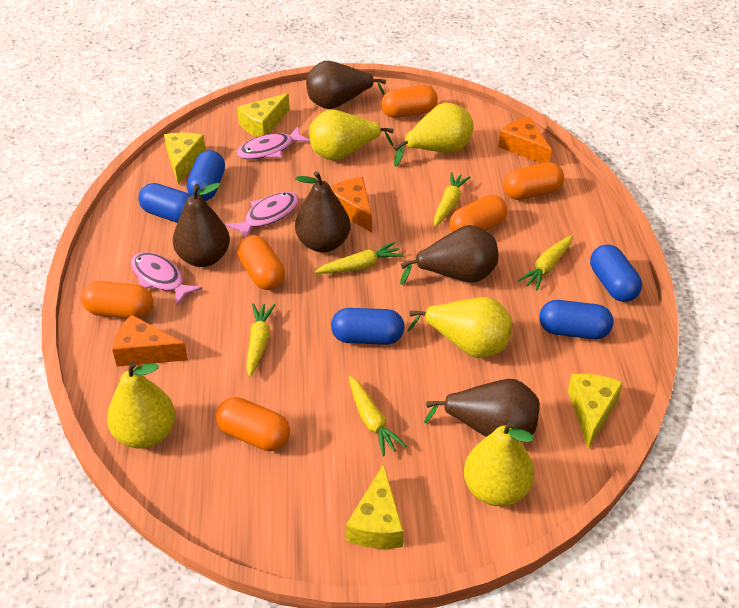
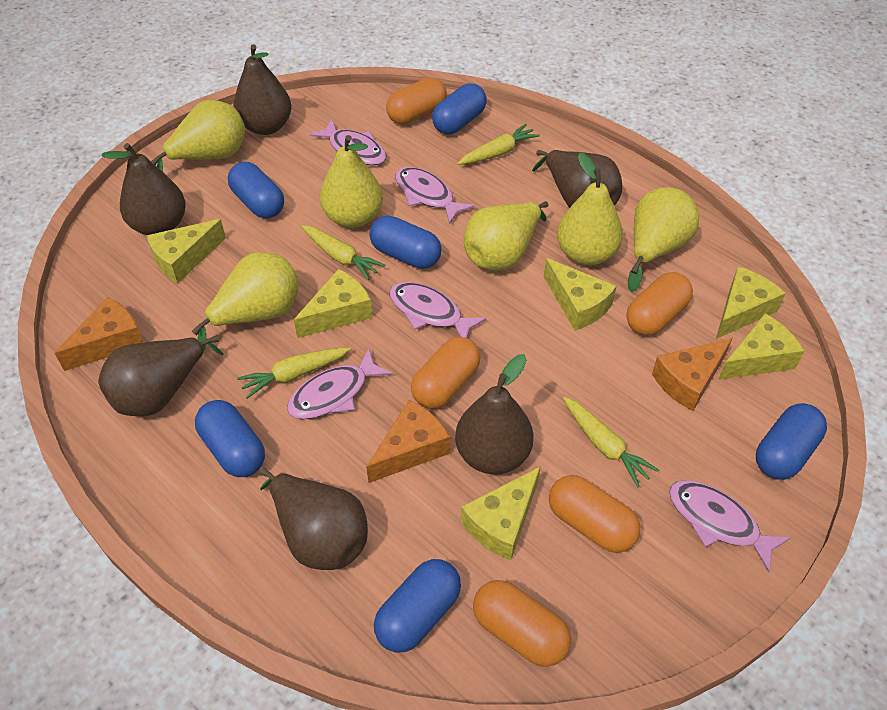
blue capsule: 5 -> 6
brown pear: 5 -> 6
orange capsule: 6 -> 5
pink fish: 3 -> 5
yellow carrot: 5 -> 4
yellow cheese: 4 -> 6
yellow pear: 5 -> 6

